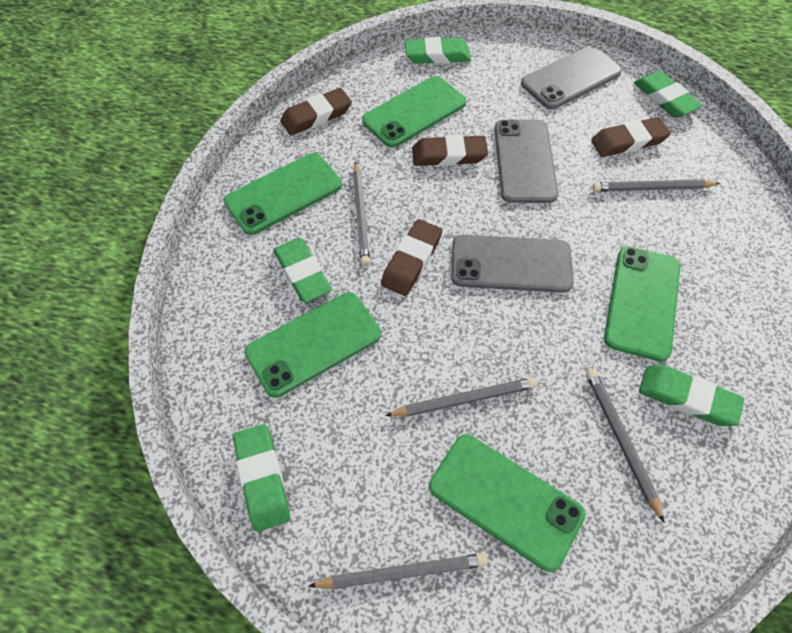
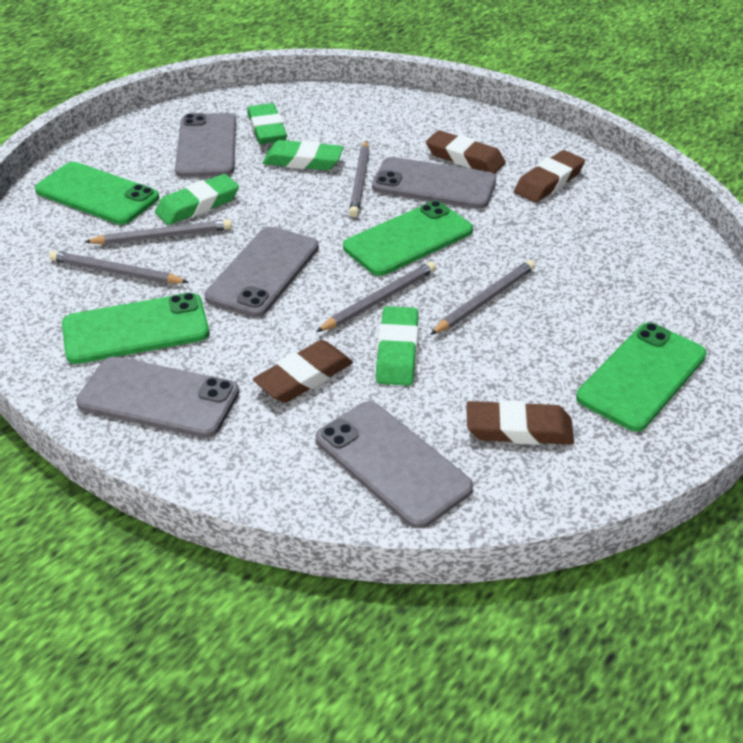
green eraser: 5 -> 4
green phone: 5 -> 4
grey phone: 3 -> 5

